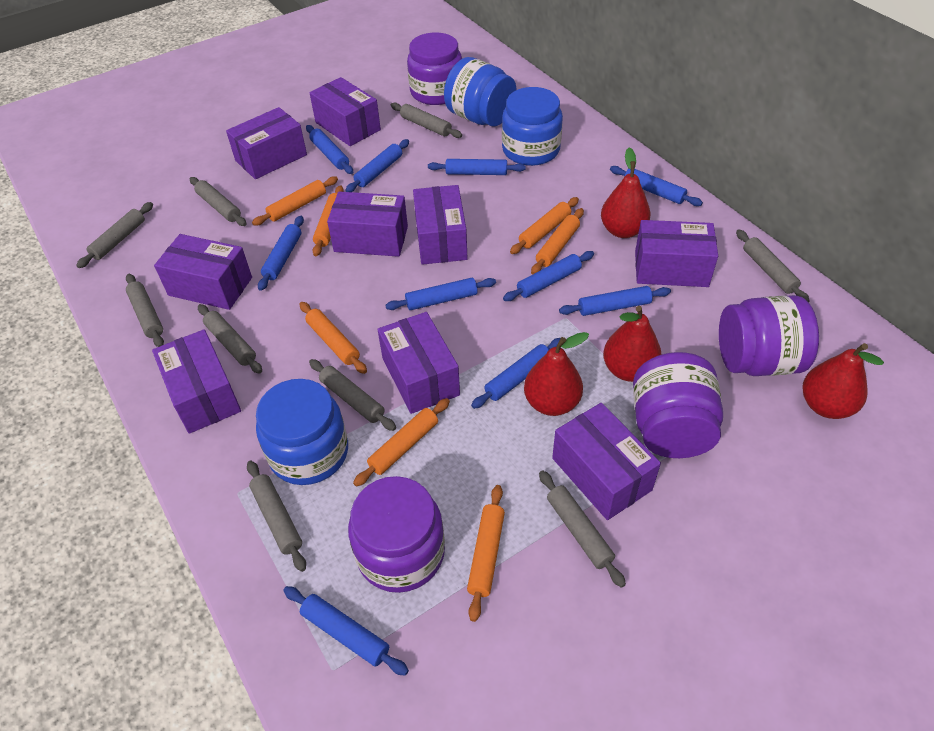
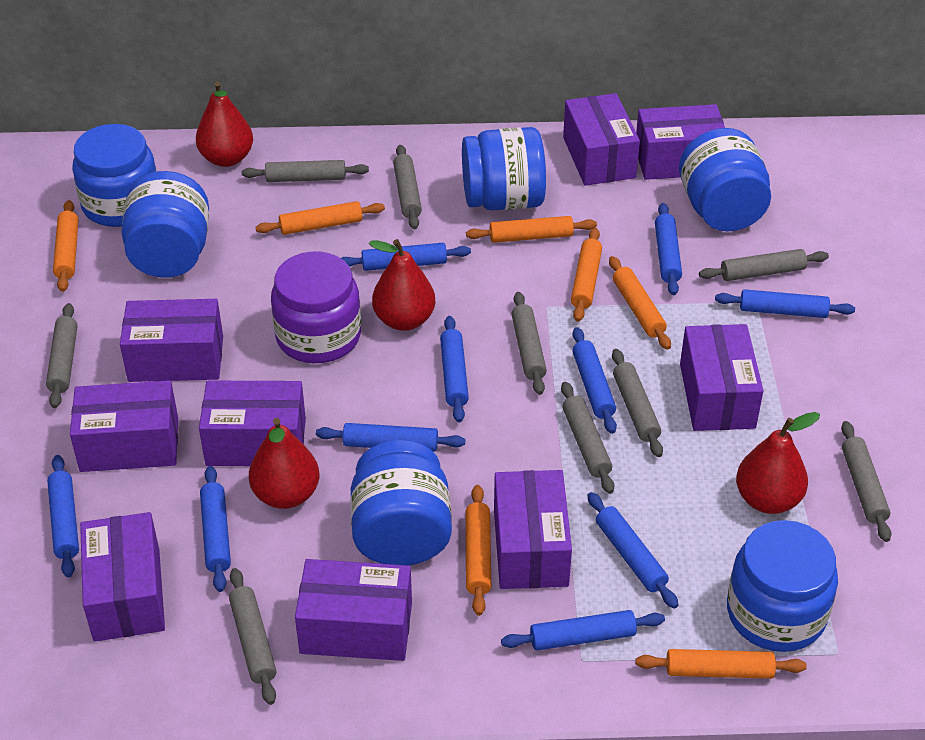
blue jar: 3 -> 6
purple jar: 4 -> 1

